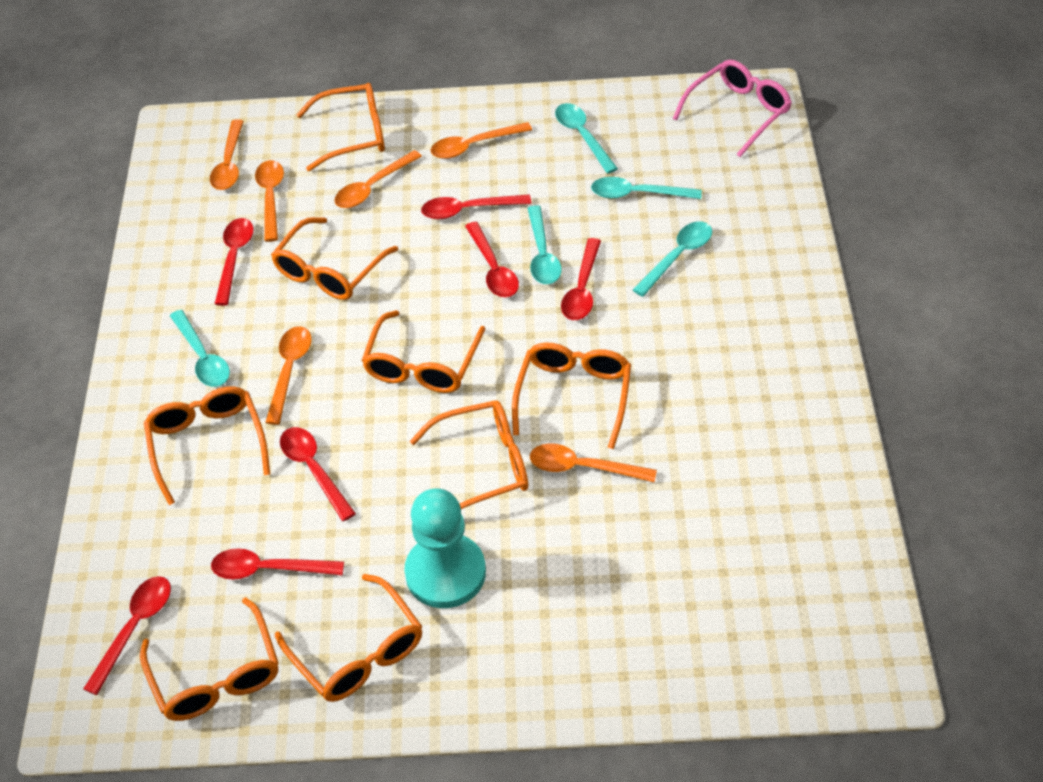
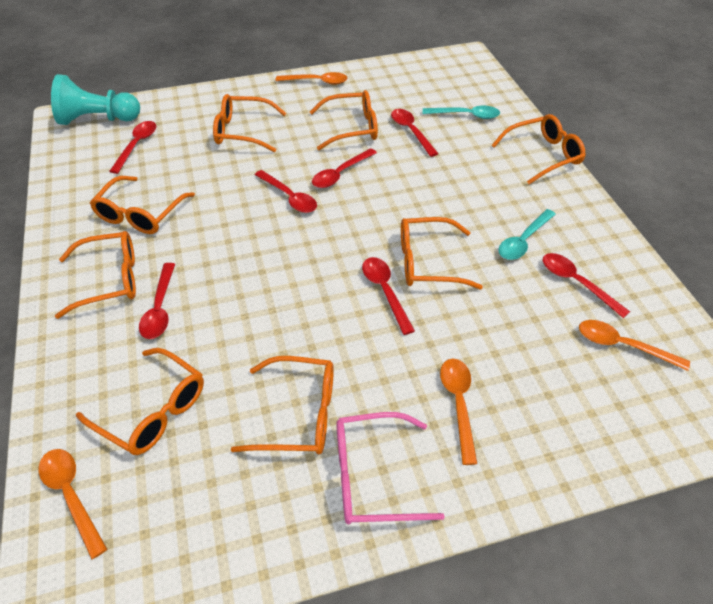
orange spoon: 6 -> 4
turquoise spoon: 5 -> 2

